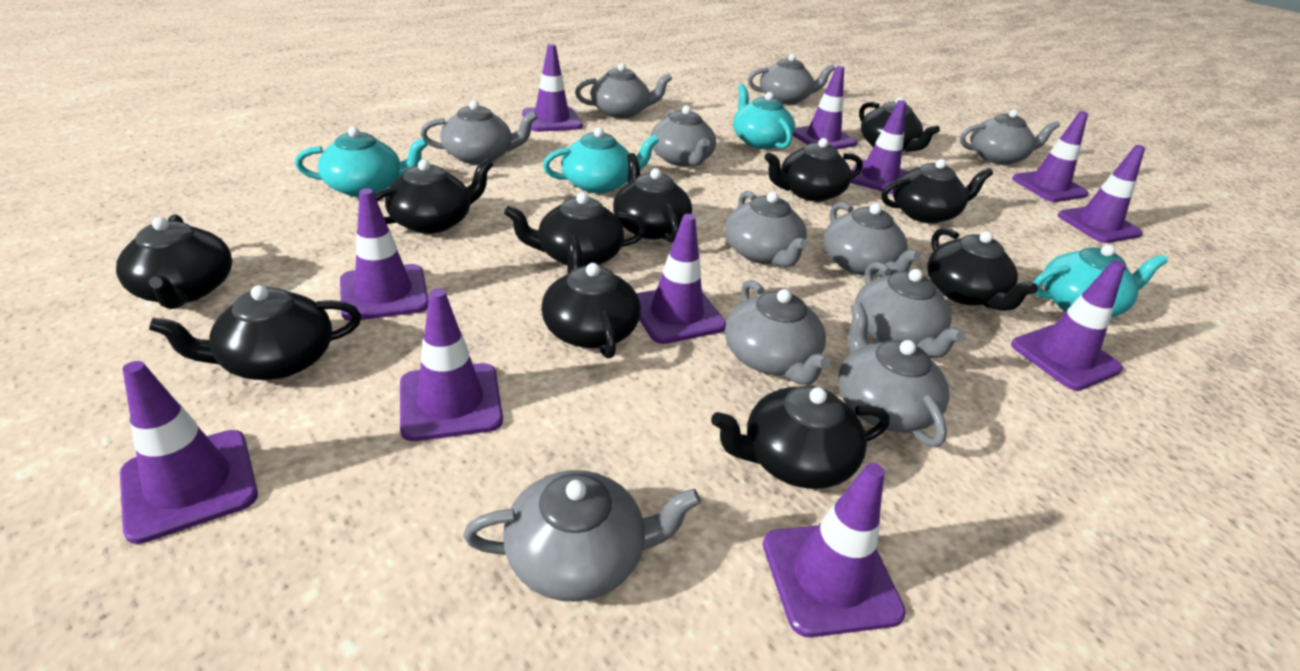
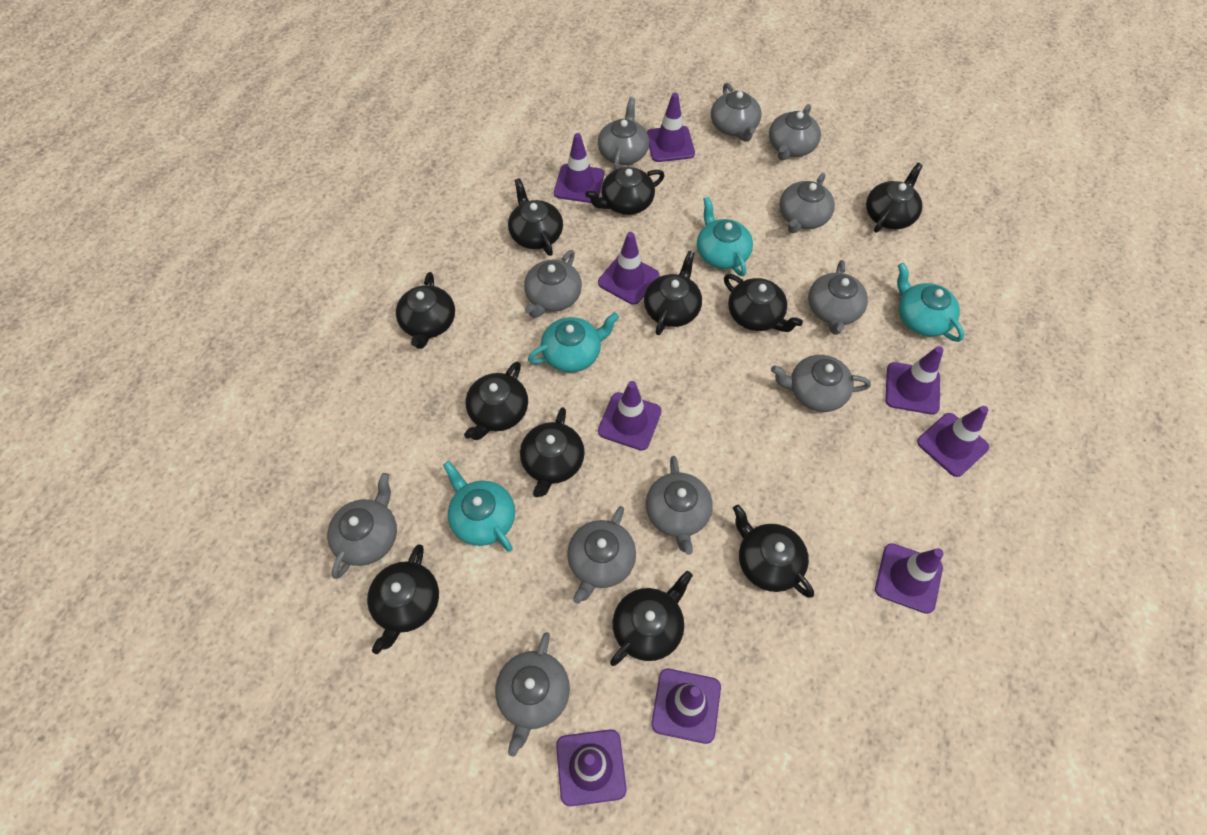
purple traffic cone: 11 -> 9

